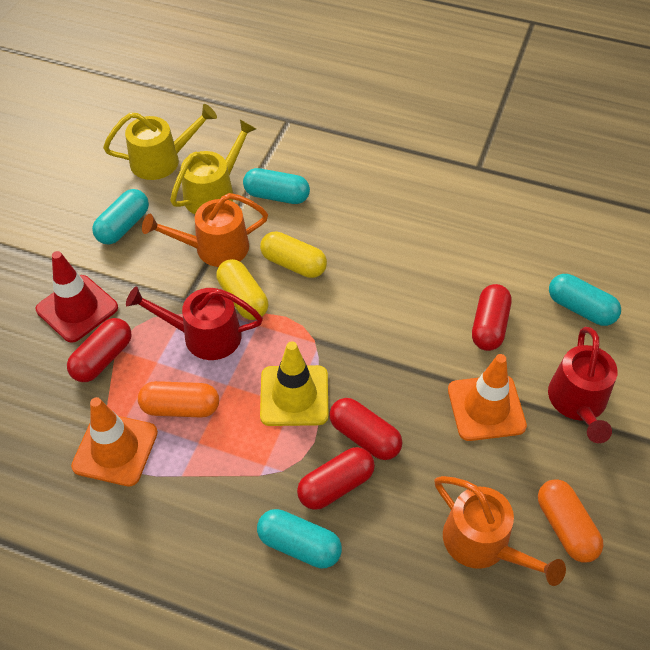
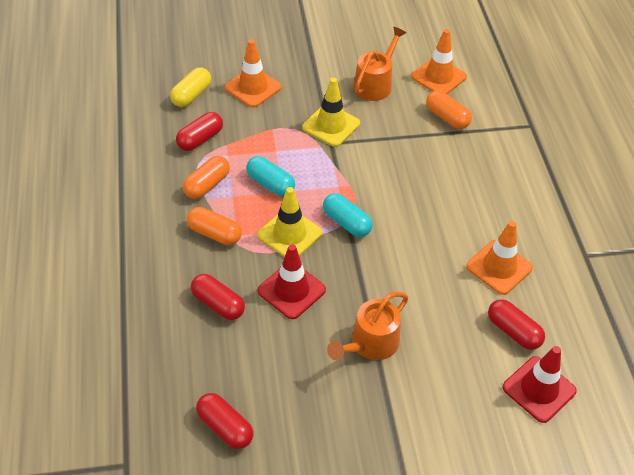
orange capsule: 2 -> 3
orange traffic cone: 2 -> 3
red traffic cone: 1 -> 2
red watering can: 2 -> 0
turquoise capsule: 4 -> 2
yellow capsule: 2 -> 1
yellow traffic cone: 1 -> 2
yellow watering can: 2 -> 0

